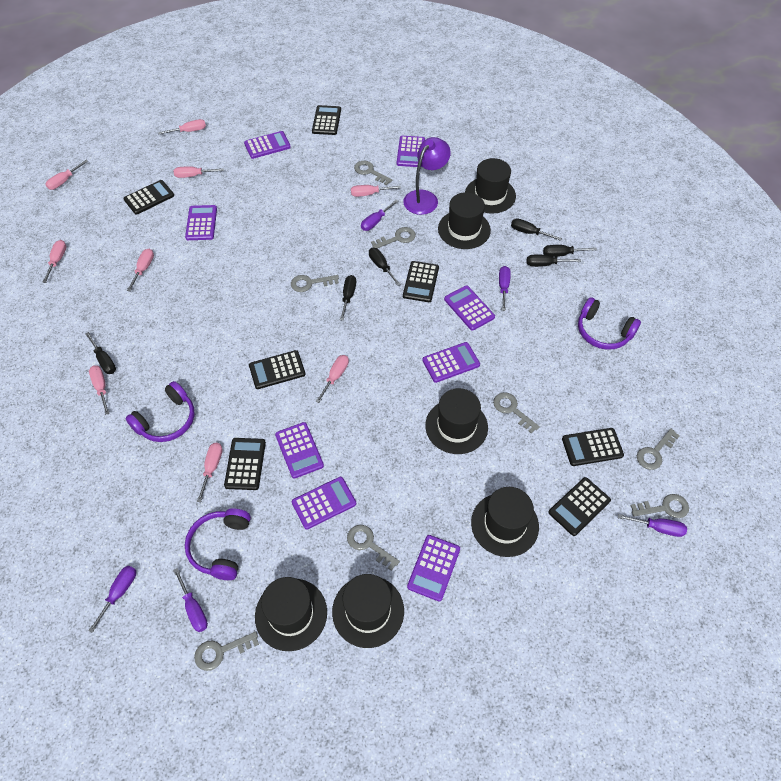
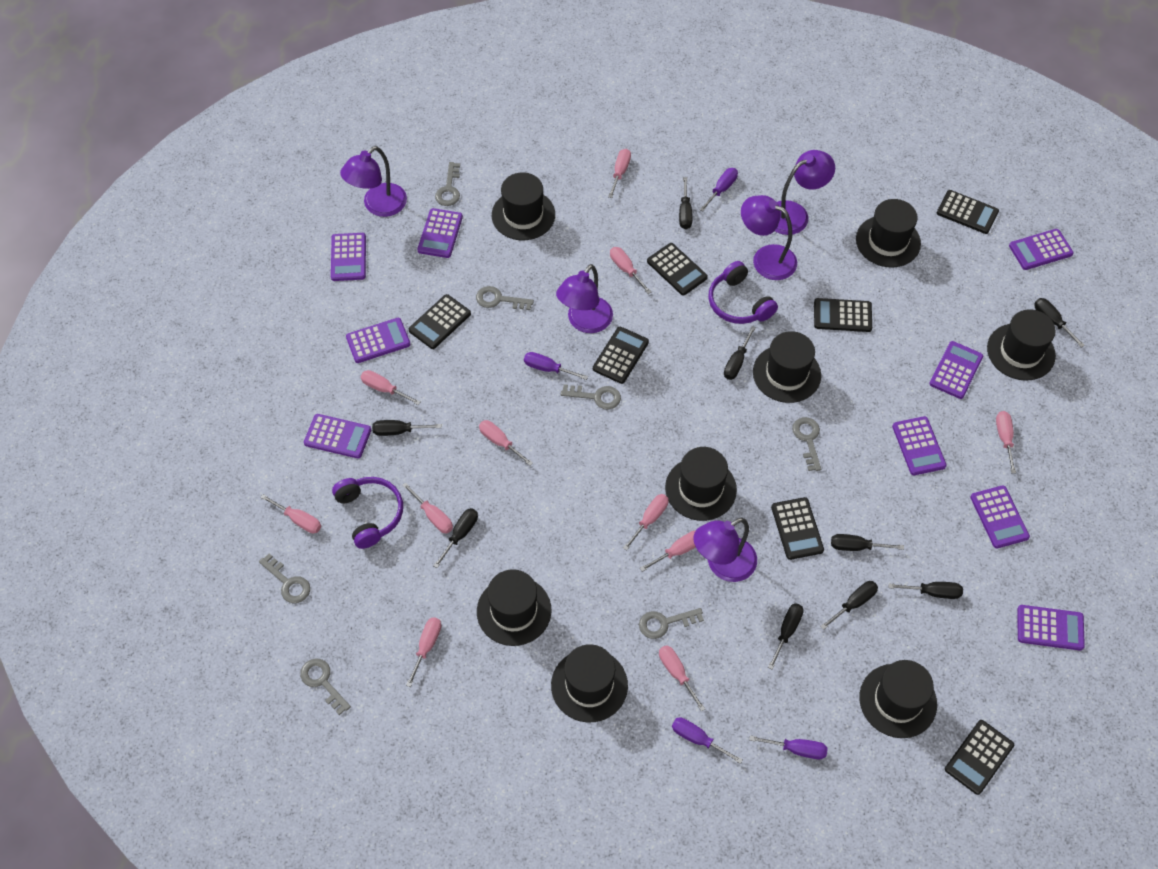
black hat: 6 -> 8
black screwdriver: 6 -> 9
grey key: 8 -> 7
pink screwdriver: 9 -> 11
purple calculator: 8 -> 9
purple headphones: 3 -> 2
purple lamp: 1 -> 5
purple screwdriver: 5 -> 4

